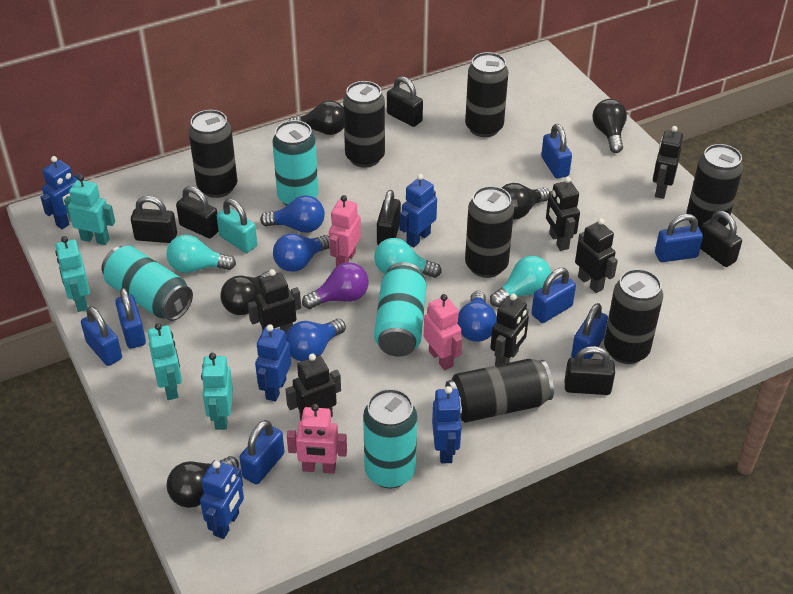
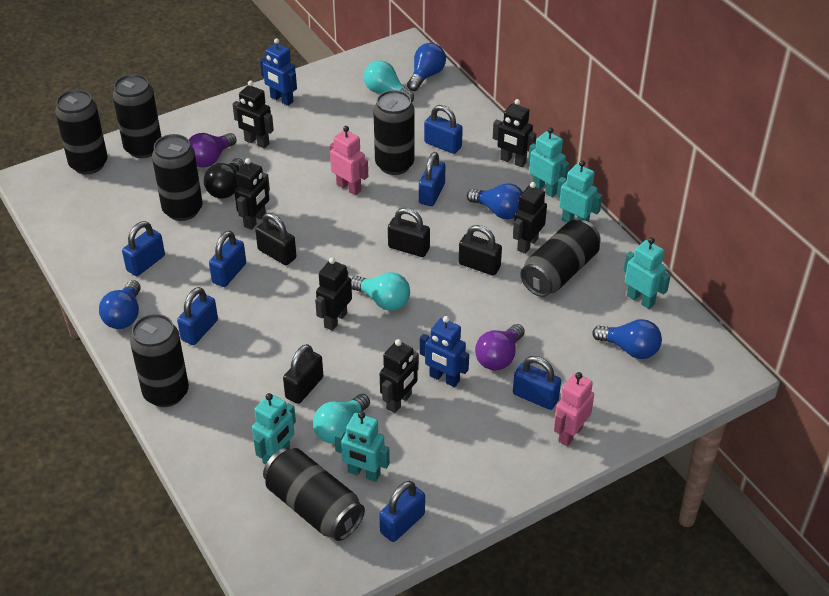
black light bulb: 5 -> 1
black padlock: 6 -> 4
blue robot: 5 -> 2
pink robot: 3 -> 2
purple light bulb: 1 -> 2
turquoise can: 4 -> 0
turquoise padlock: 1 -> 0
turquoise robot: 4 -> 5

